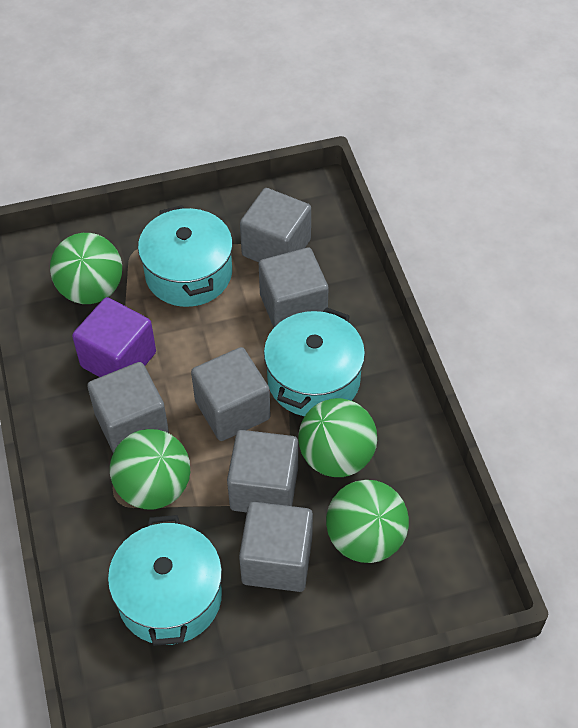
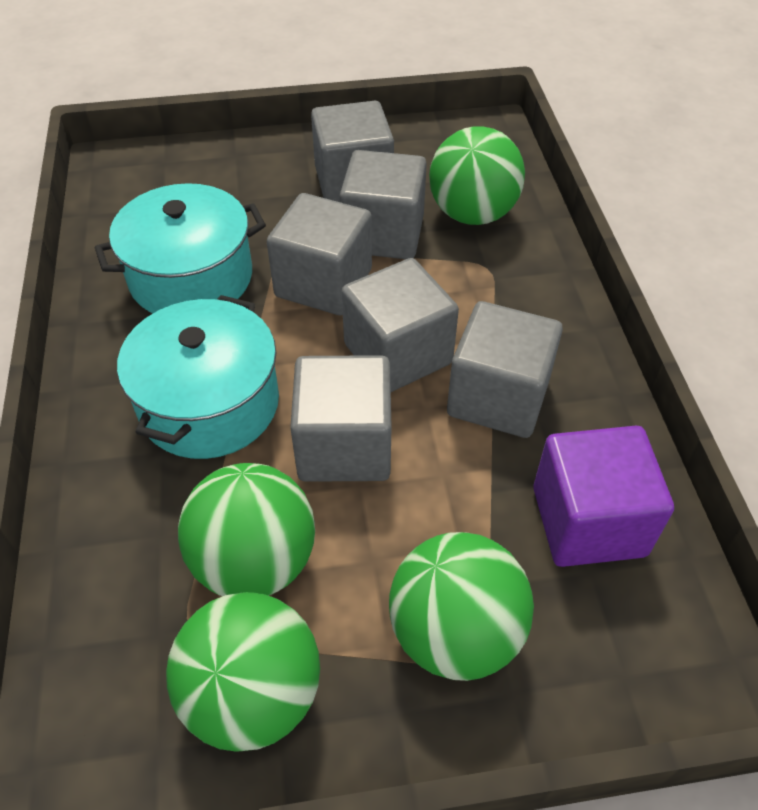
turquoise pot: 3 -> 2

